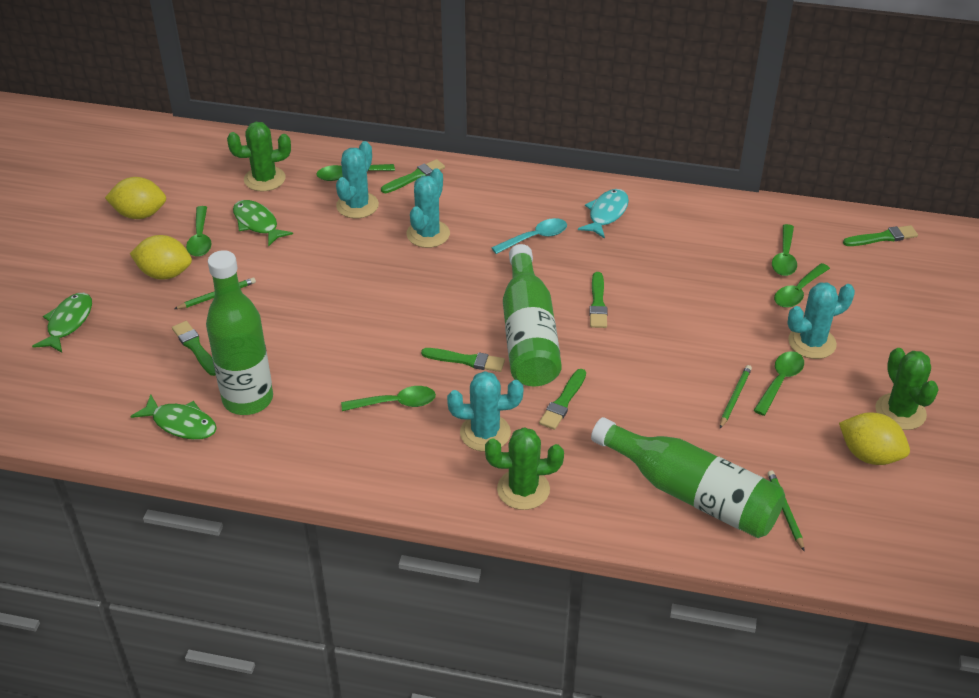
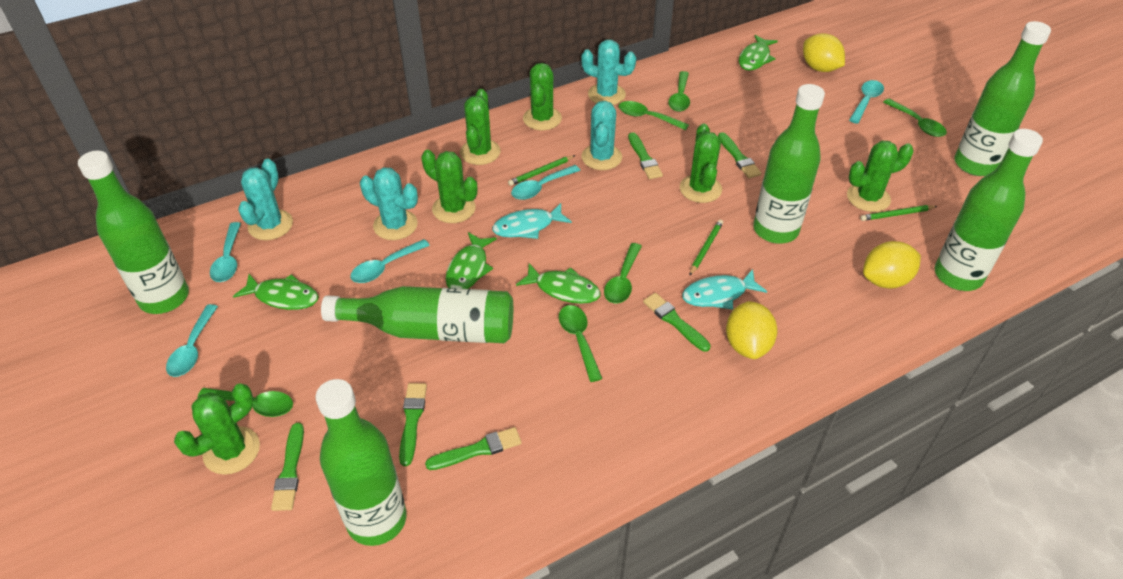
green bottle: 3 -> 6
green cactus: 3 -> 6
green fish: 3 -> 4
turquoise fish: 1 -> 2
turquoise spoon: 1 -> 5

